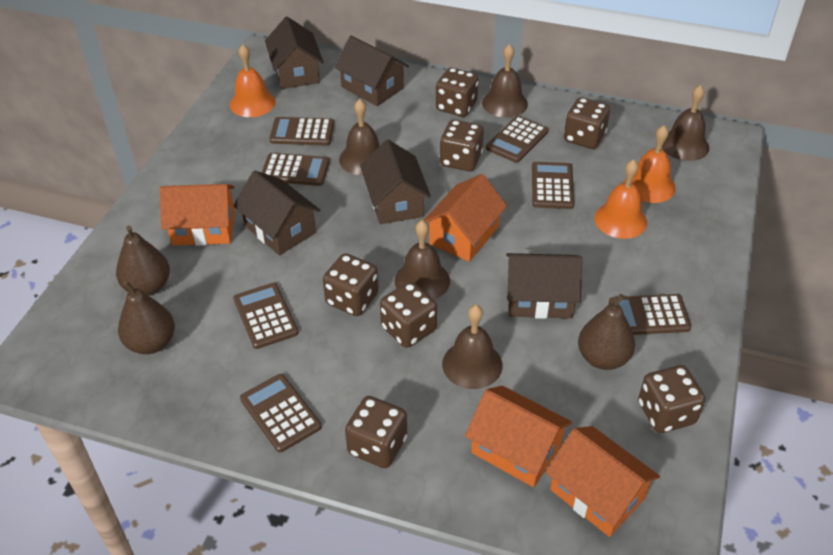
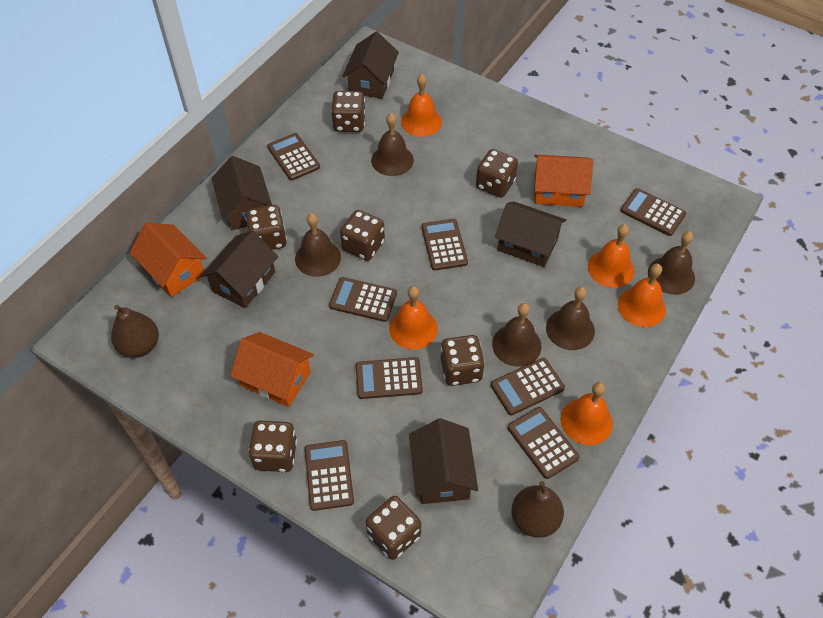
brown calculator: 7 -> 8
brown pear: 3 -> 2
orange bell: 3 -> 5
orange house: 4 -> 3

